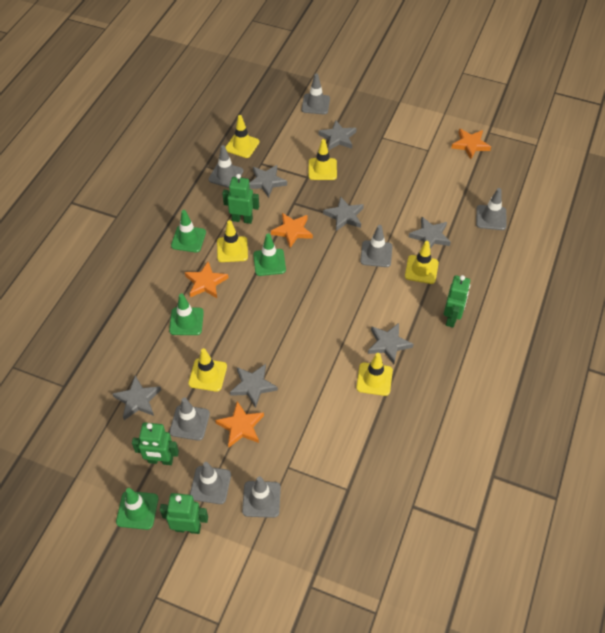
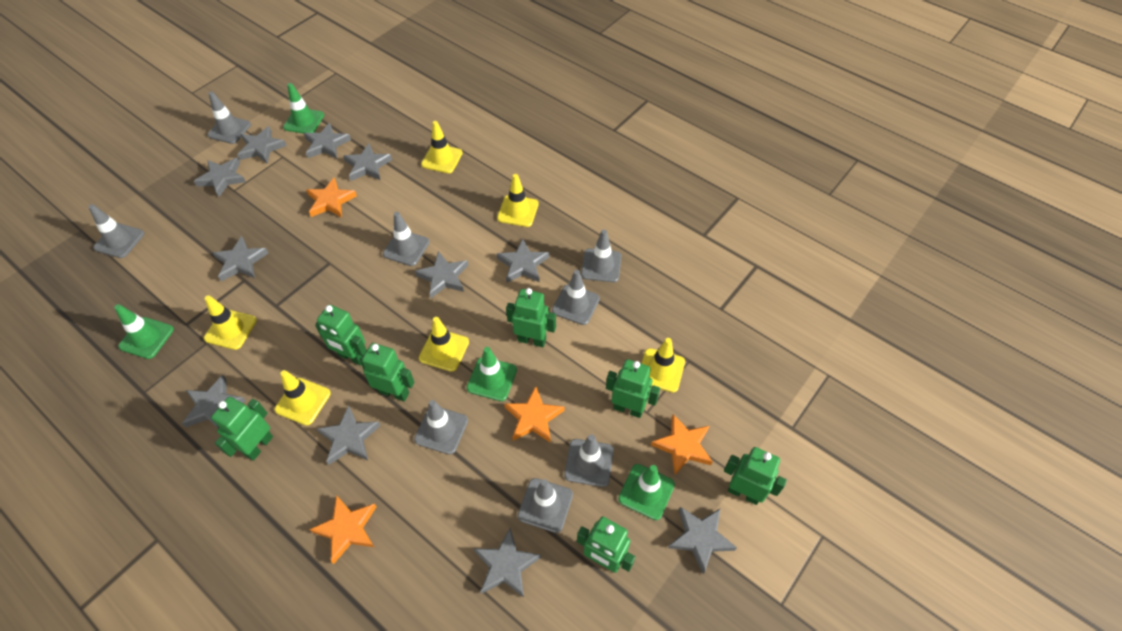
green robot: 4 -> 7
grey star: 7 -> 11
grey traffic cone: 7 -> 8

